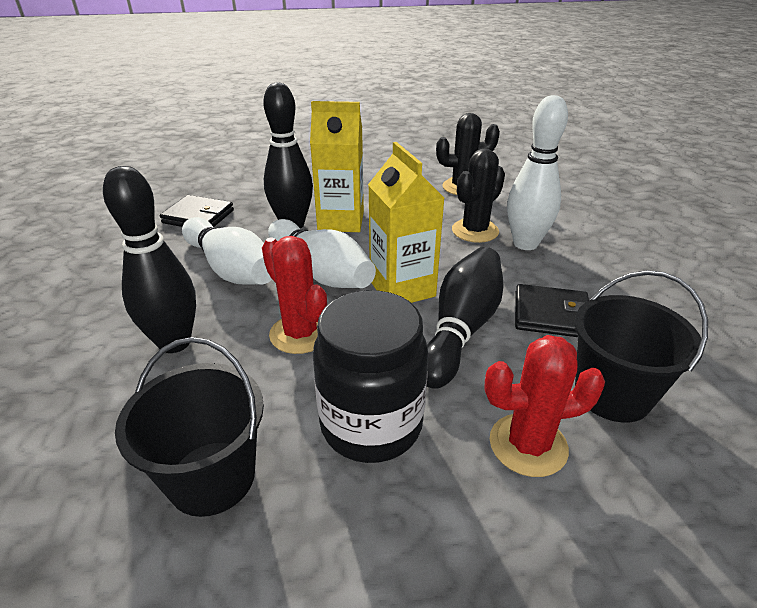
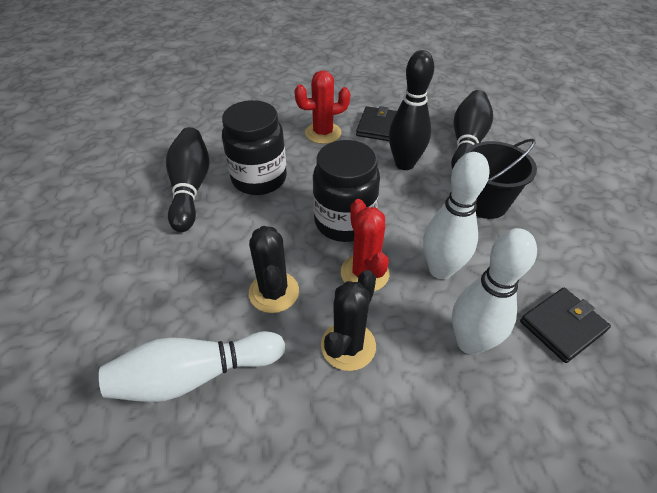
black bucket: 2 -> 1
black jar: 1 -> 2
yellow carton: 2 -> 0

